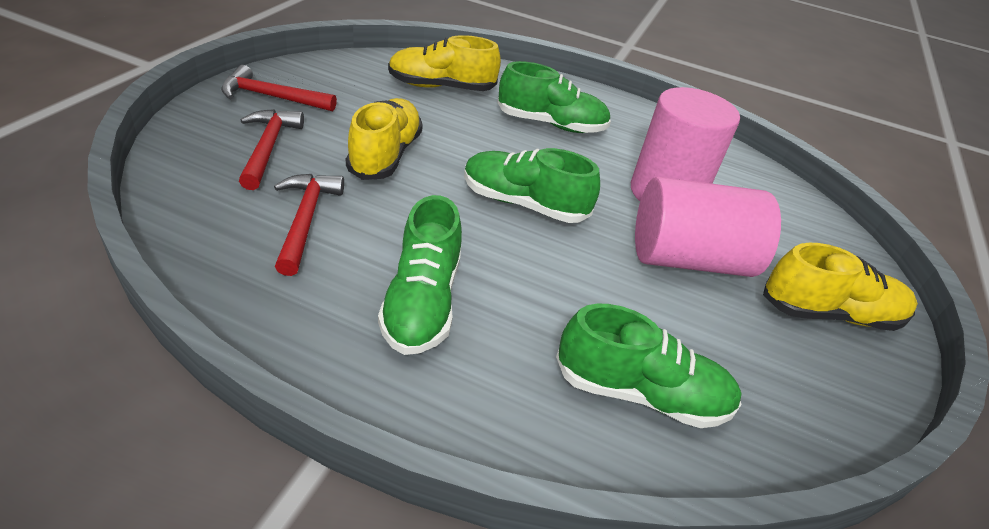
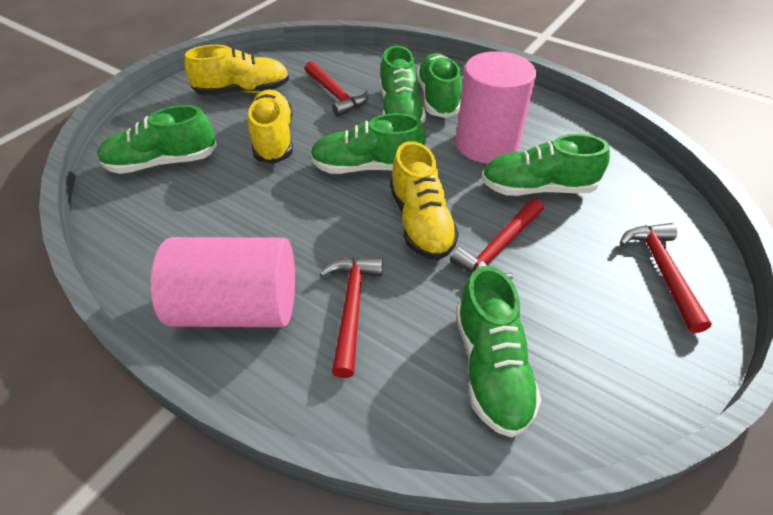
green shoe: 4 -> 6
red hammer: 3 -> 4

